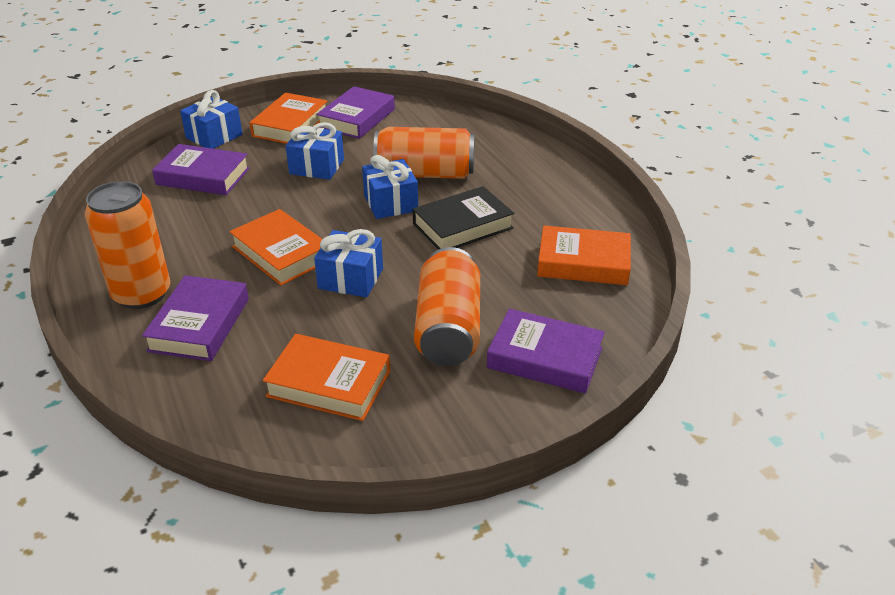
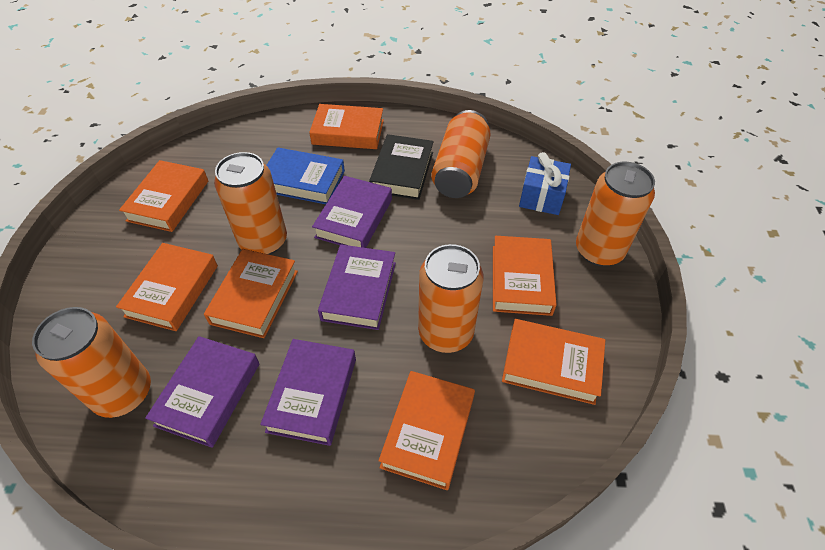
blue book: 0 -> 1
blue gift: 4 -> 1
orange book: 4 -> 7
orange can: 3 -> 5

